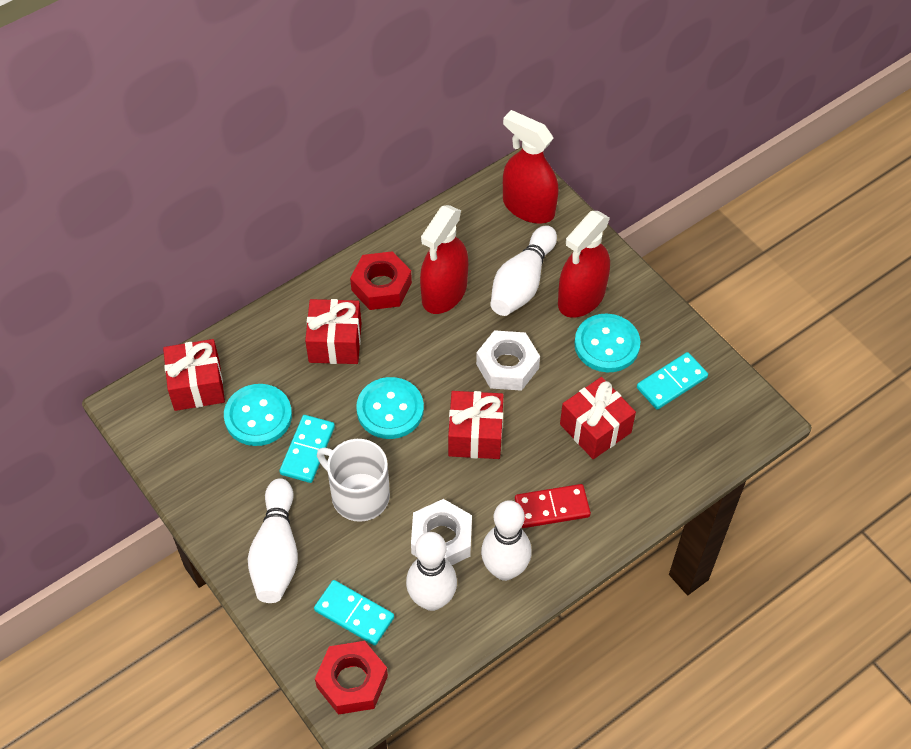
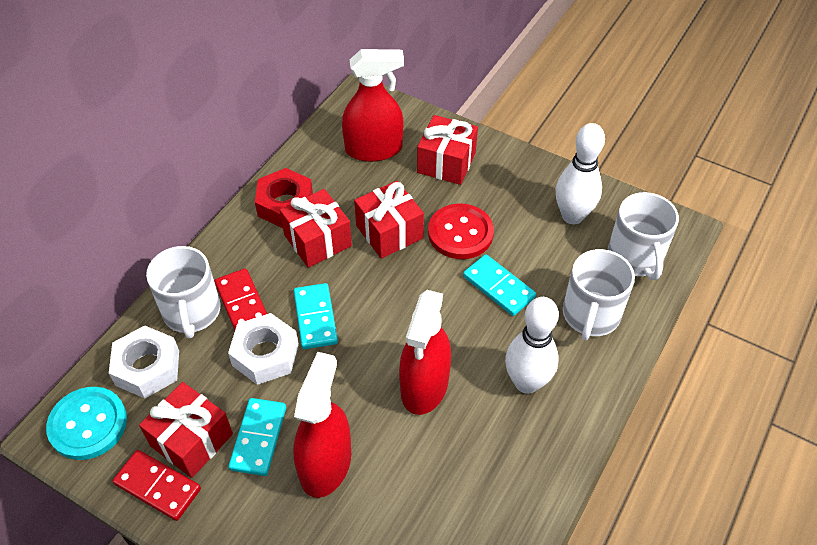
red button: 0 -> 1
red domino: 1 -> 2
red nut: 2 -> 1
turquoise button: 3 -> 1
white bowling pin: 4 -> 2
white mug: 1 -> 3

